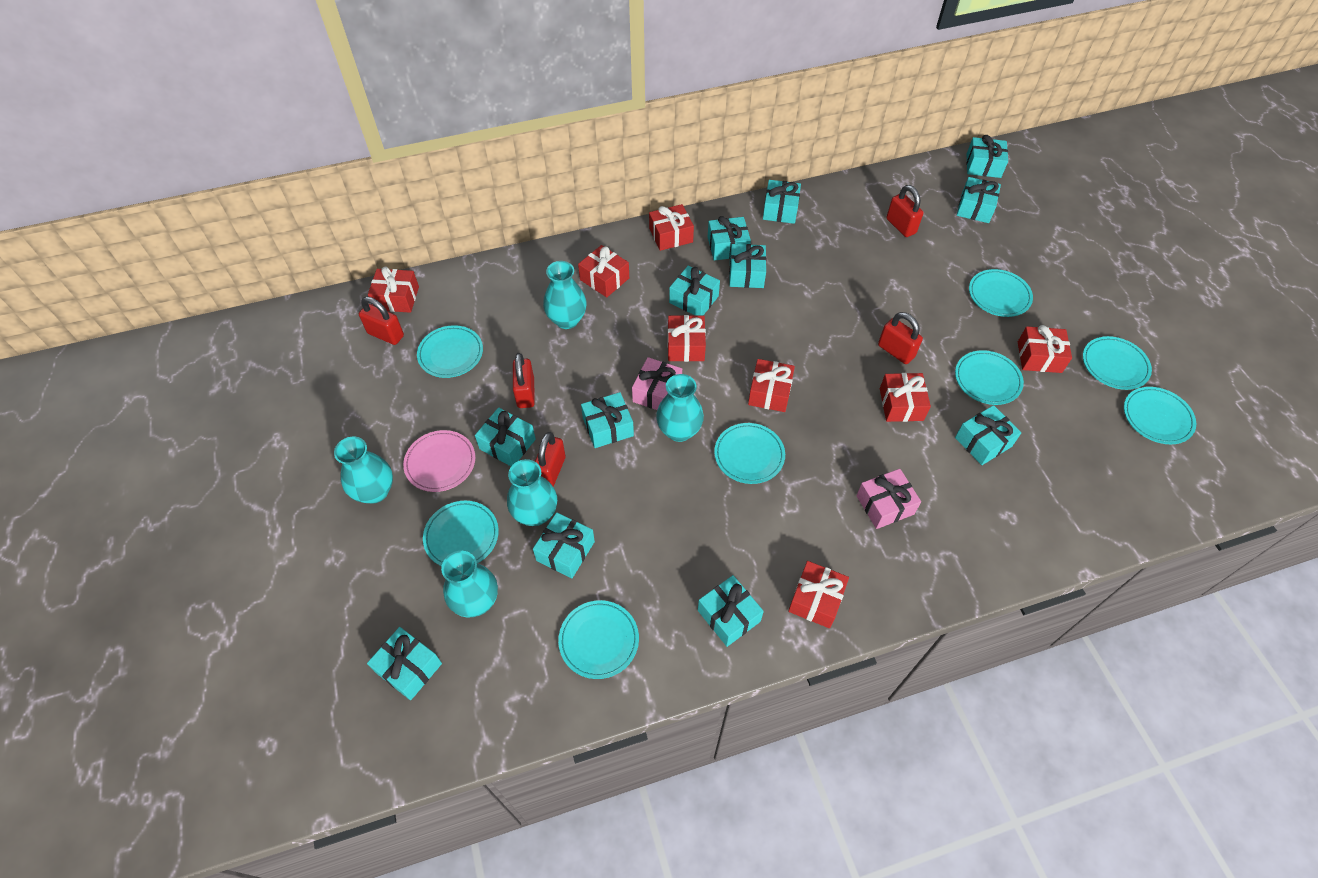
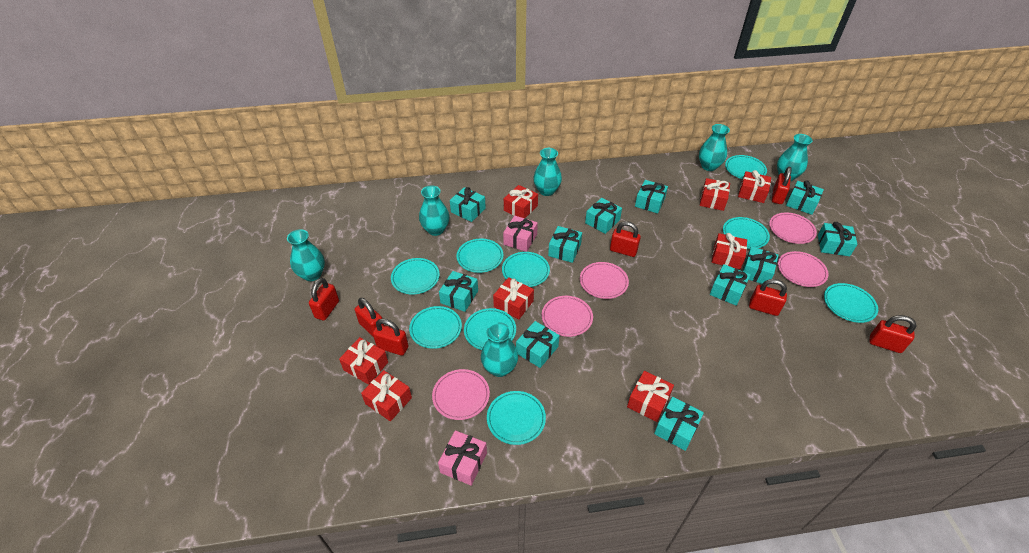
pink plate: 1 -> 5
red padlock: 5 -> 7
turquoise gift: 12 -> 11
turquoise plate: 8 -> 9
turquoise vase: 5 -> 6

